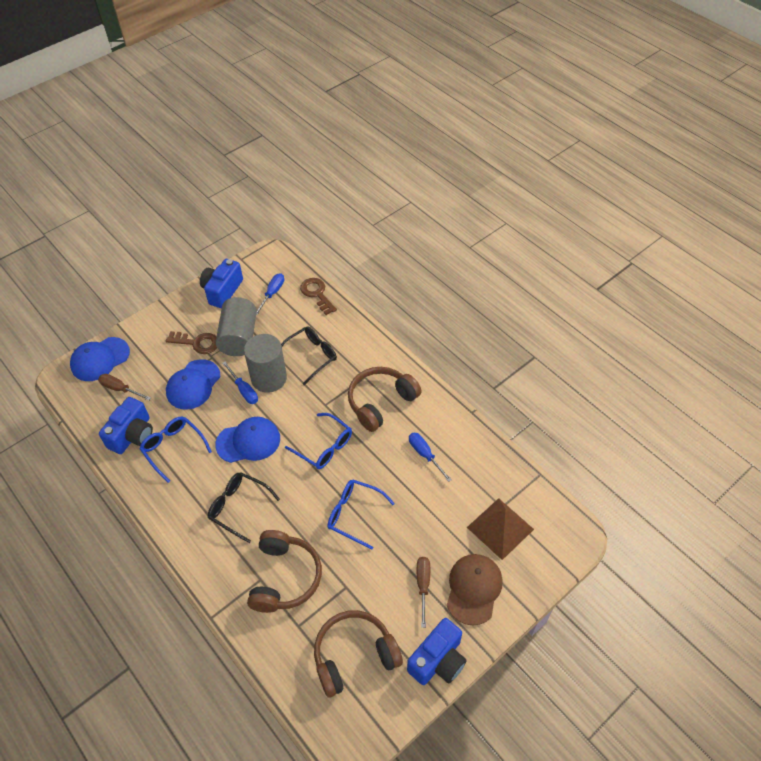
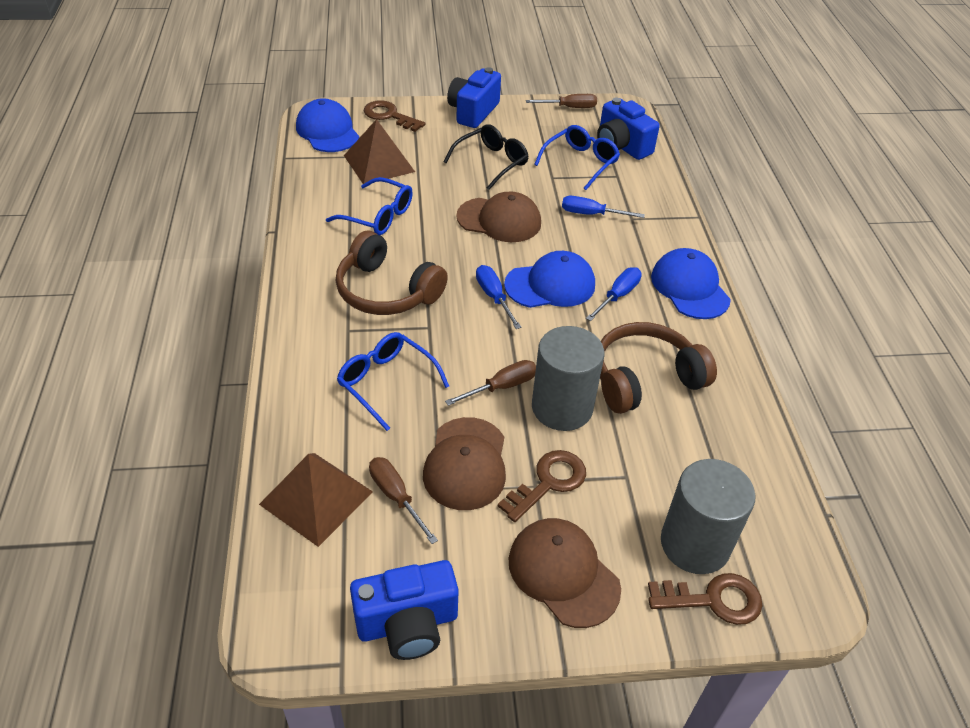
black glasses: 2 -> 1
brown cap: 1 -> 3
brown headphones: 3 -> 2
brown key: 2 -> 3
brown pyramid: 1 -> 2
brown screwdriver: 2 -> 3

